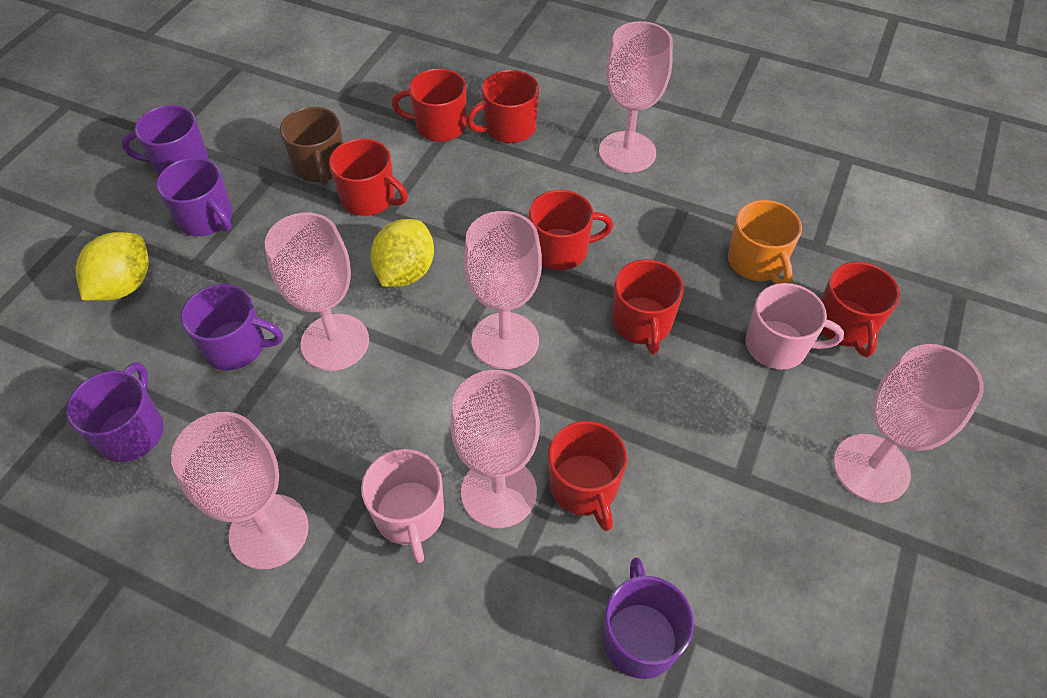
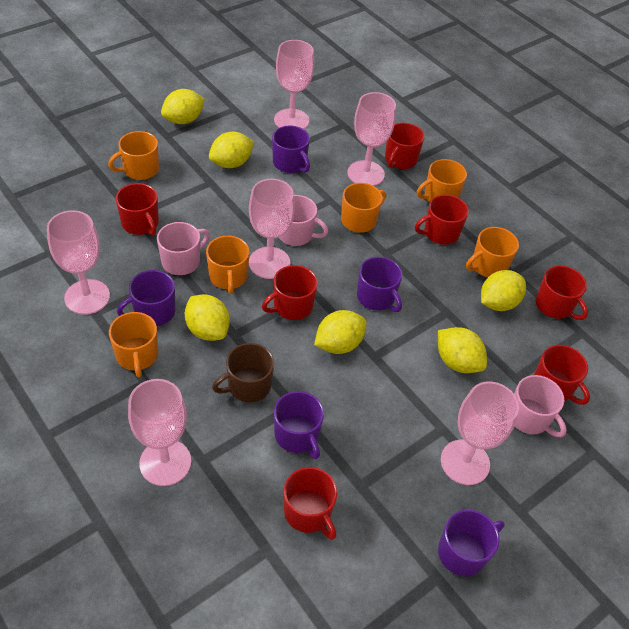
orange mug: 1 -> 6
pink mug: 2 -> 3
yellow lemon: 2 -> 6

